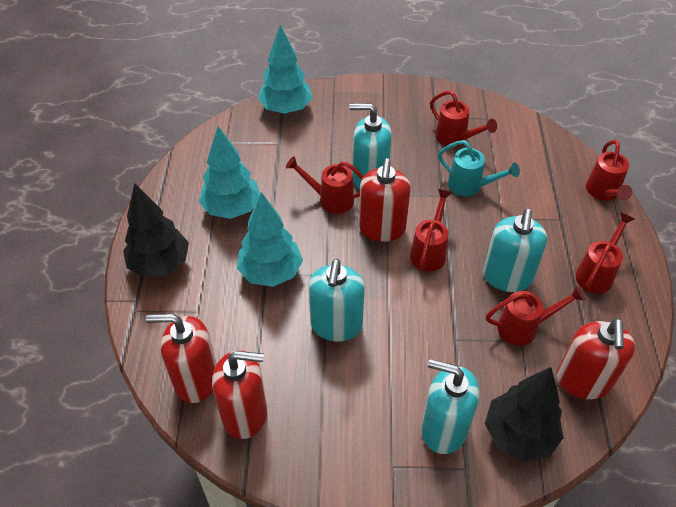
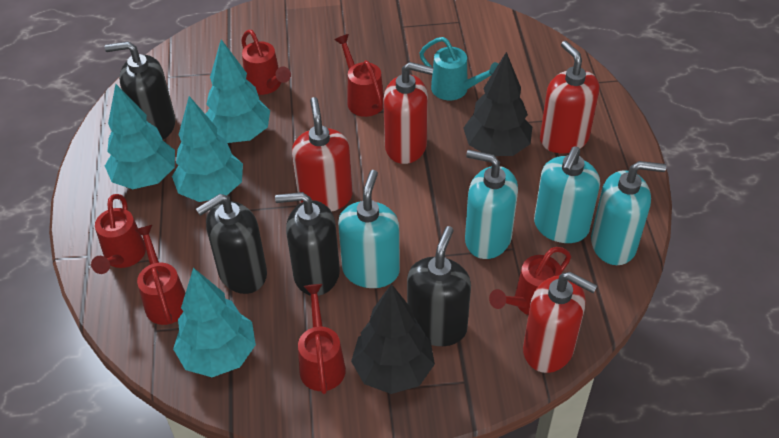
black soap dispenser: 0 -> 4
turquoise tree: 3 -> 4

